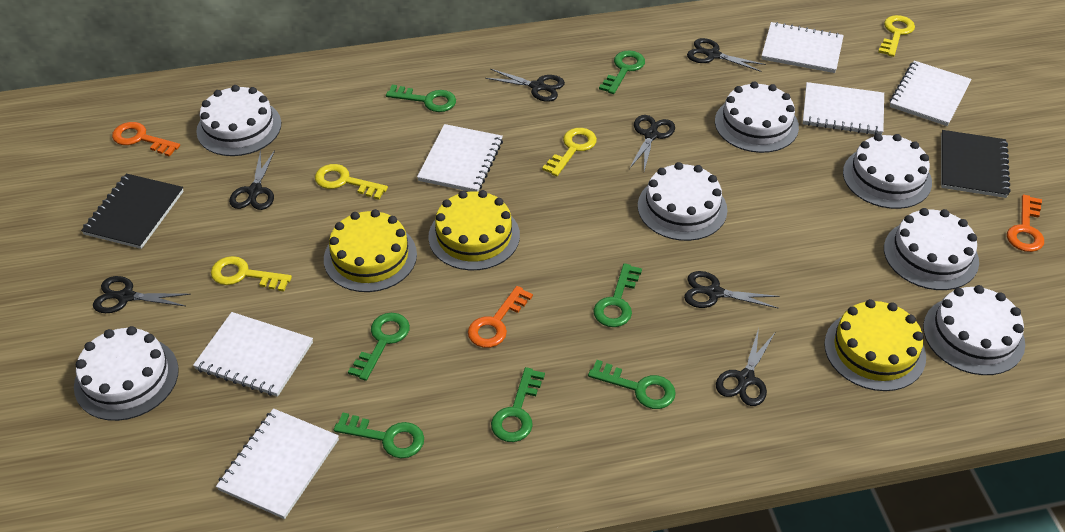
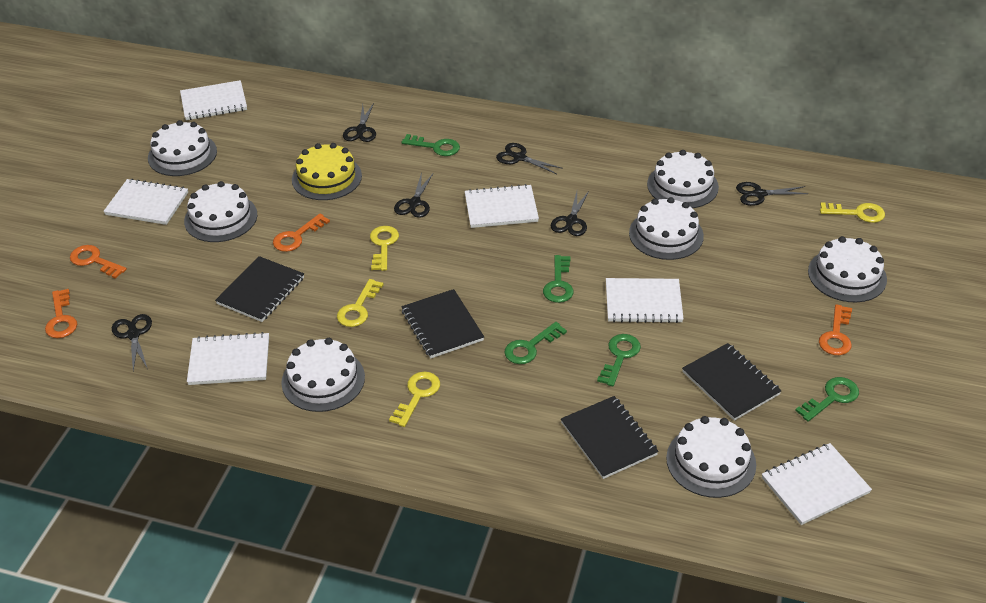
black notebook: 2 -> 4
black scissors: 7 -> 6
green key: 7 -> 5
orange key: 3 -> 4
yellow cake: 3 -> 1

